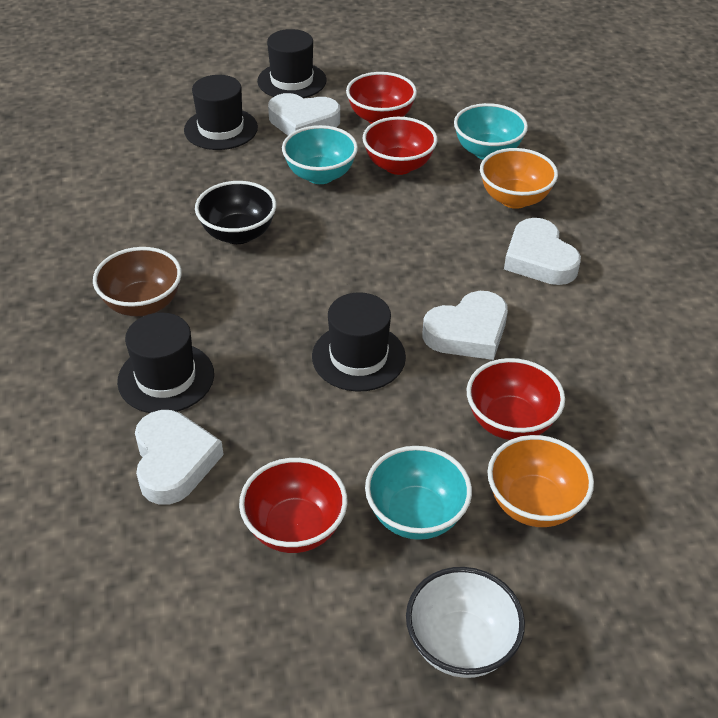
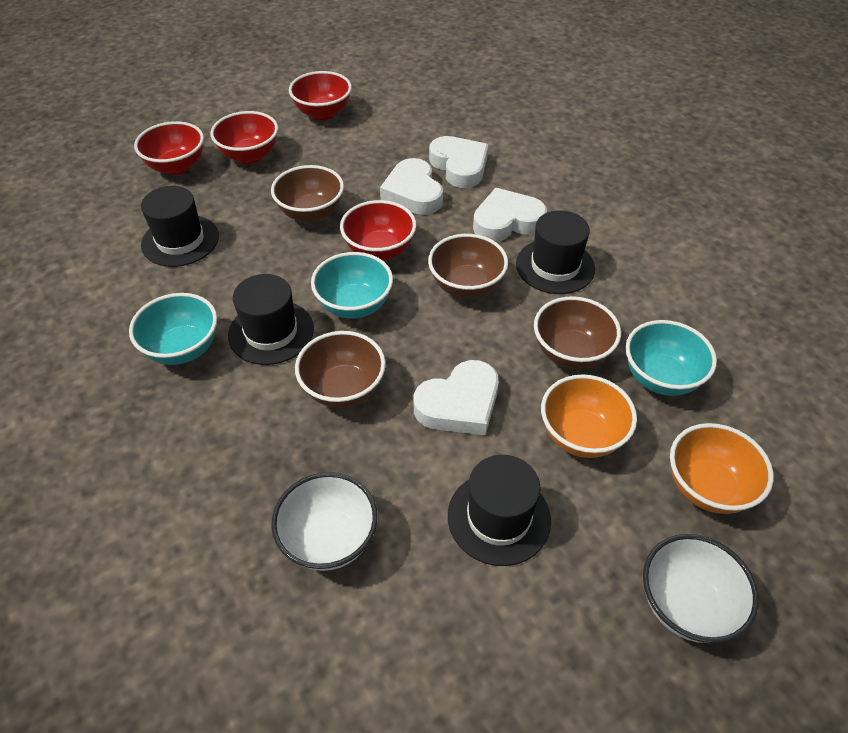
black bowl: 1 -> 0
brown bowl: 1 -> 4
white bowl: 1 -> 2

